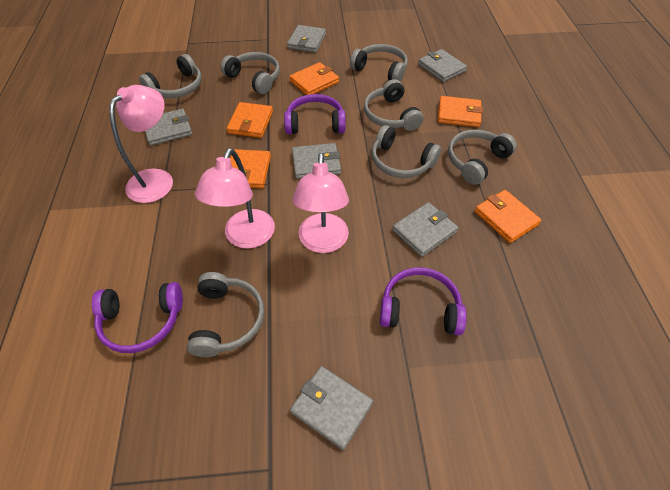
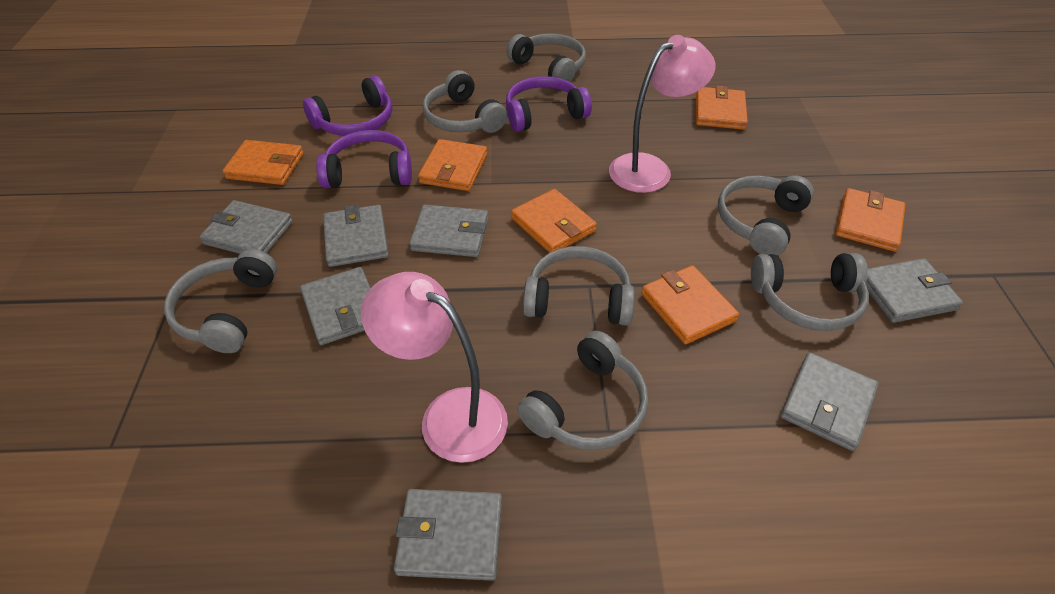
grey wallet: 6 -> 7
orange wallet: 5 -> 6
pink lamp: 3 -> 2

